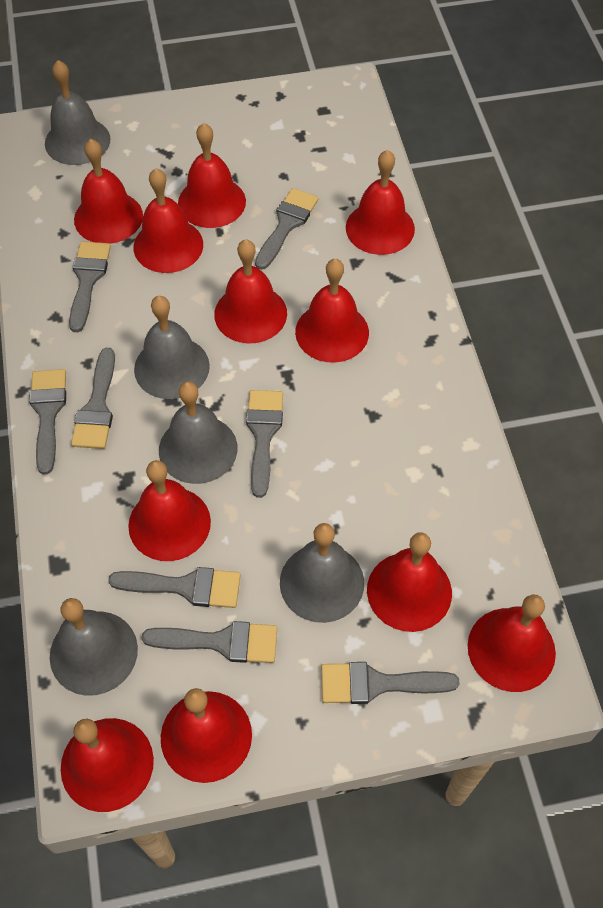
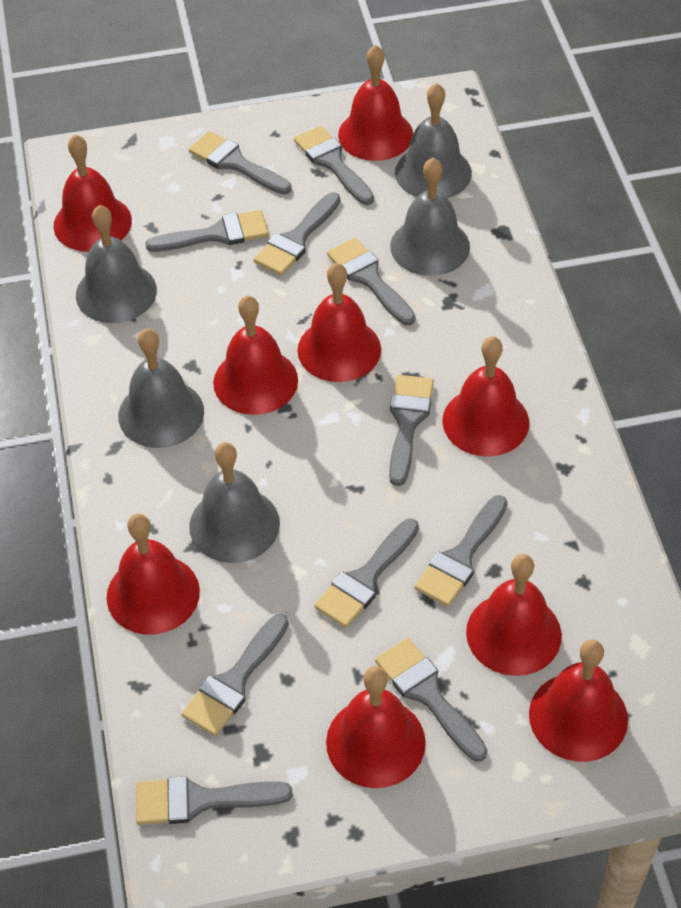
grey brush: 8 -> 11
red bell: 11 -> 9

